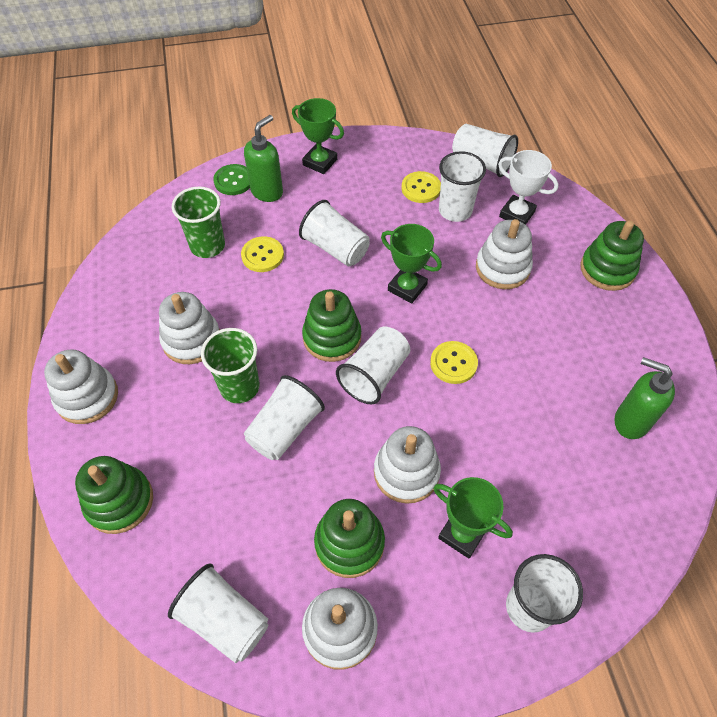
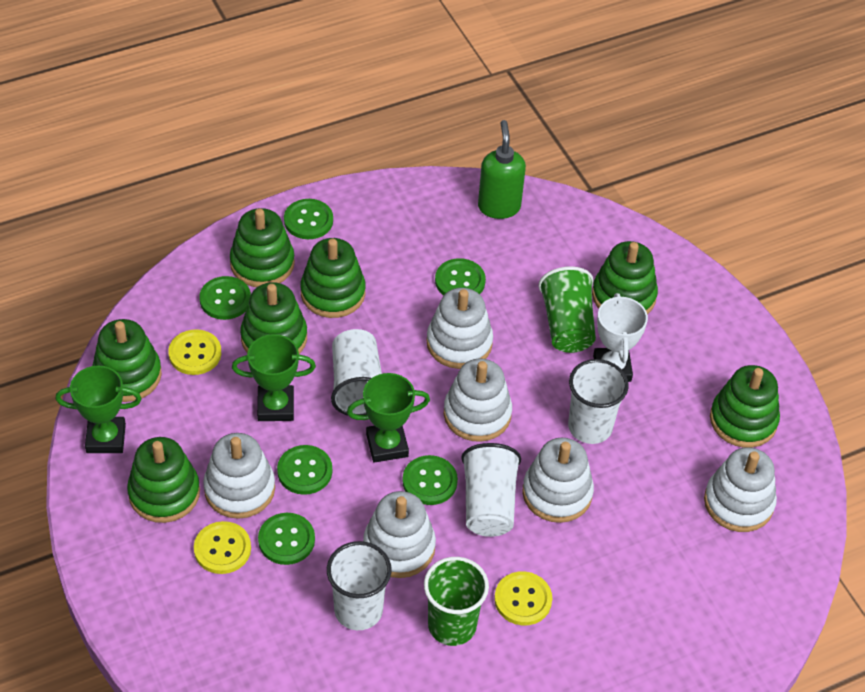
green button: 1 -> 6
green soap dispenser: 2 -> 1
green stacking toy: 4 -> 7
white cup: 7 -> 4
white stacking toy: 5 -> 6

